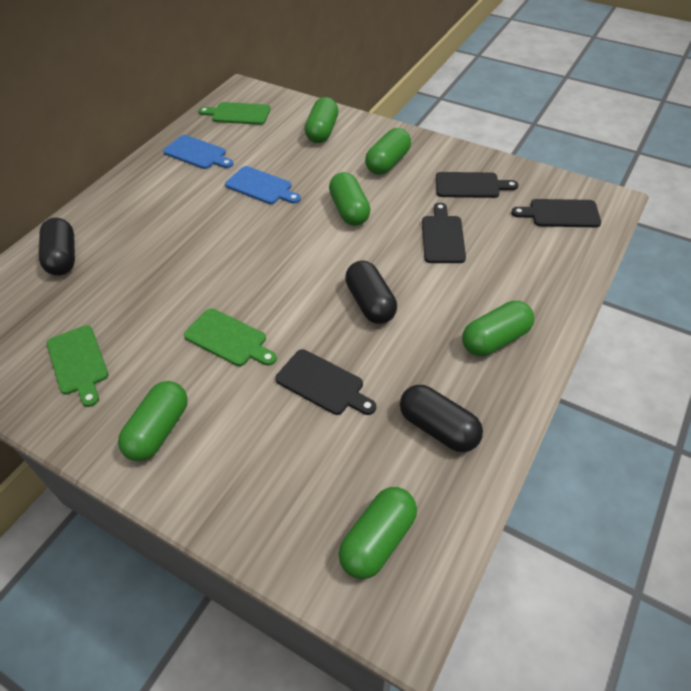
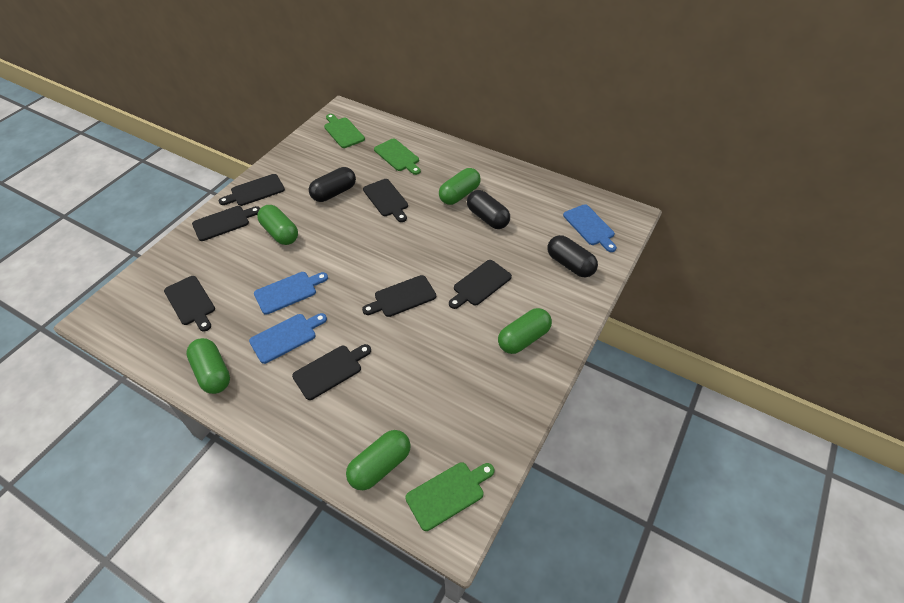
black cutting board: 4 -> 7
blue cutting board: 2 -> 3
green capsule: 6 -> 5

